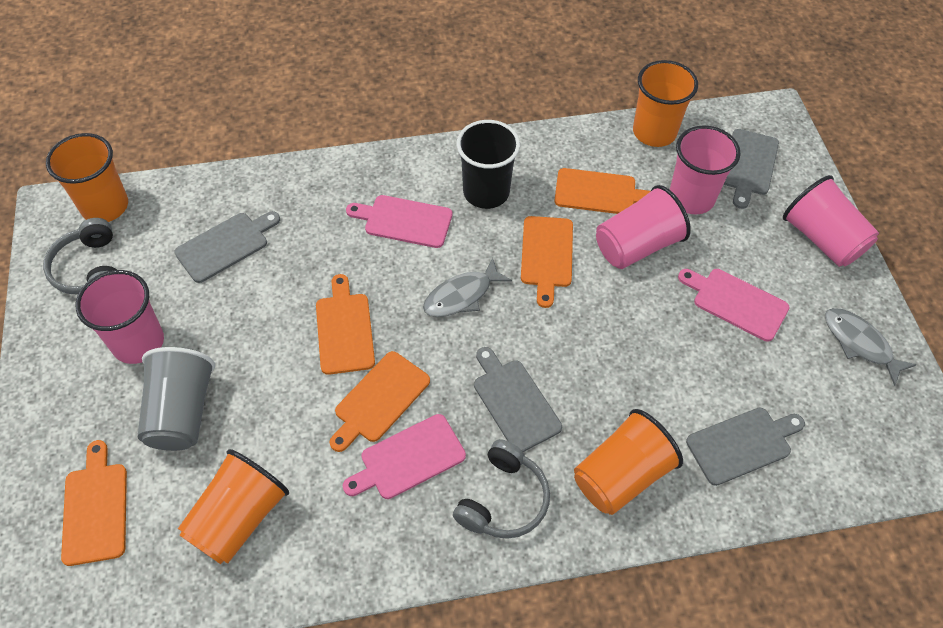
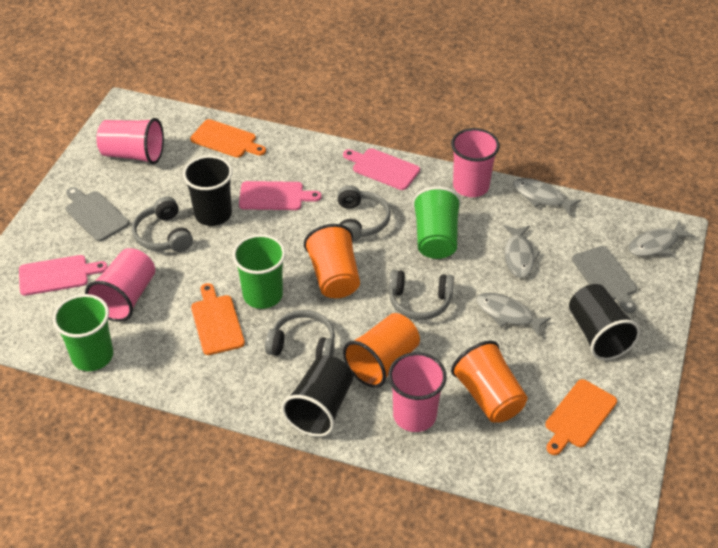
black cup: 1 -> 3
green cup: 0 -> 3
grey cup: 1 -> 0
grey cutting board: 4 -> 2
grey fish: 2 -> 4
grey headphones: 2 -> 4
orange cup: 4 -> 3
orange cutting board: 5 -> 3

